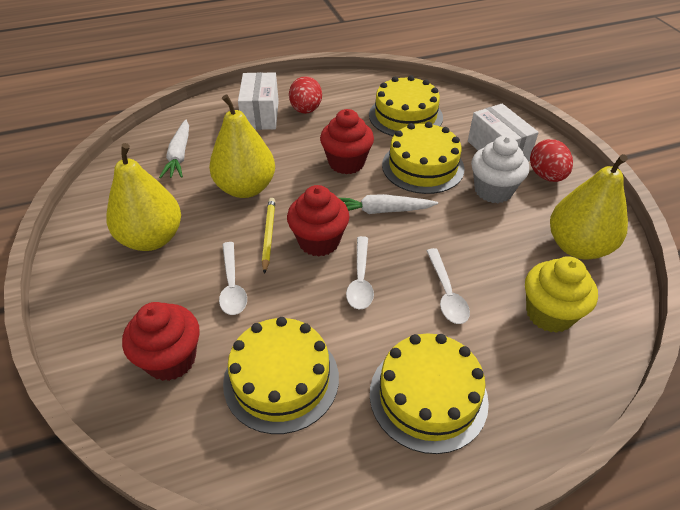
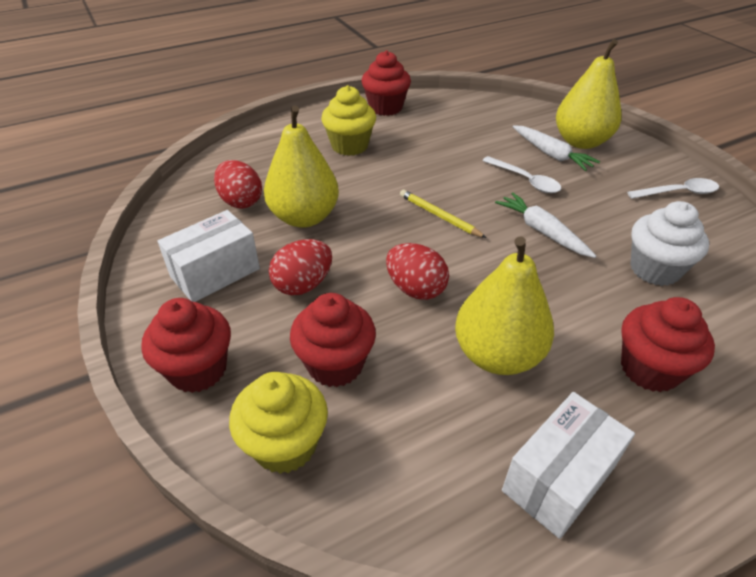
red cupcake: 3 -> 4
red egg: 2 -> 3
white spoon: 3 -> 2
yellow cake: 4 -> 0
yellow cupcake: 1 -> 2

